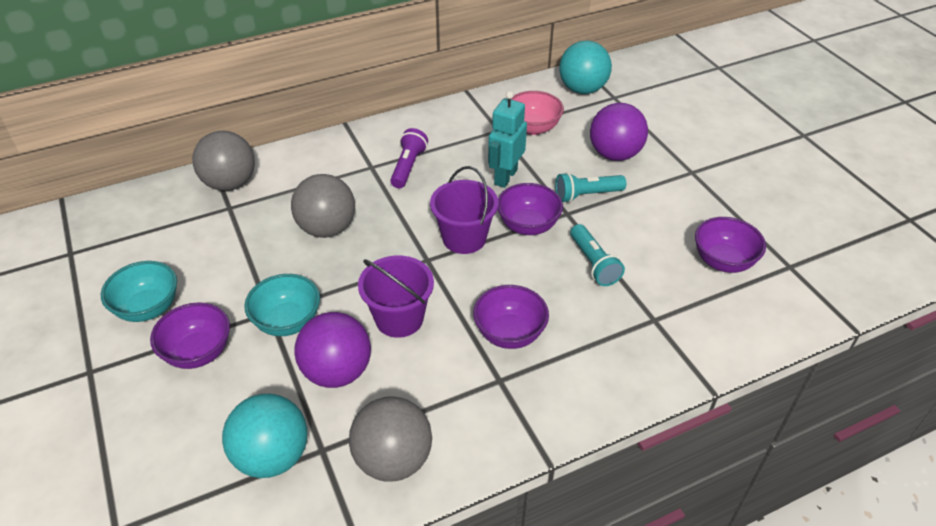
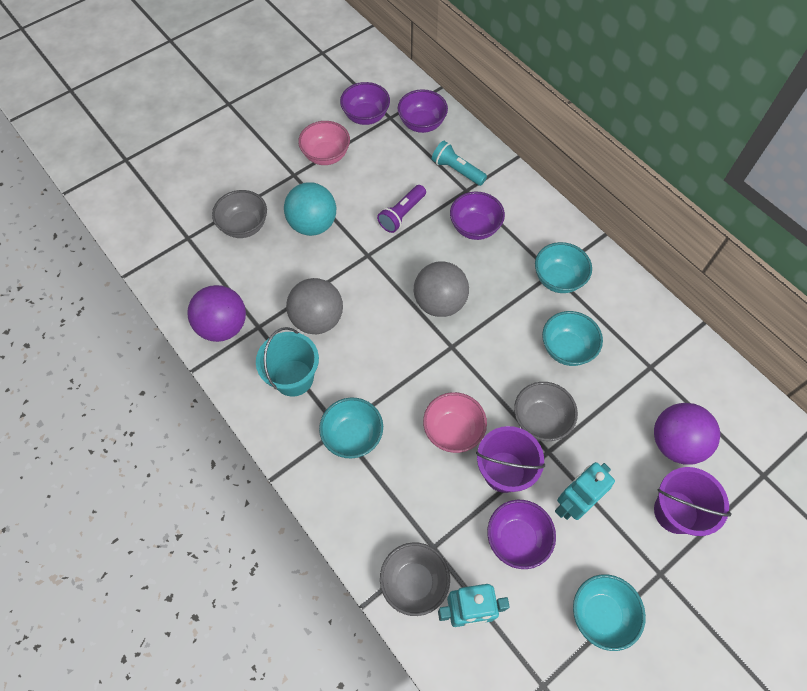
grey ball: 3 -> 2
grey bowl: 0 -> 3
pink bowl: 1 -> 2
turquoise ball: 2 -> 1
turquoise bowl: 2 -> 4
turquoise bucket: 0 -> 1
turquoise flashlight: 2 -> 1
turquoise robot: 1 -> 2

